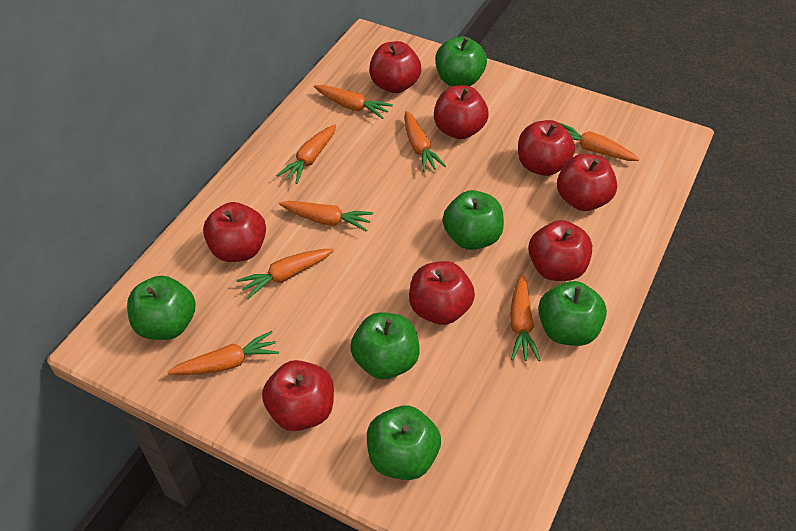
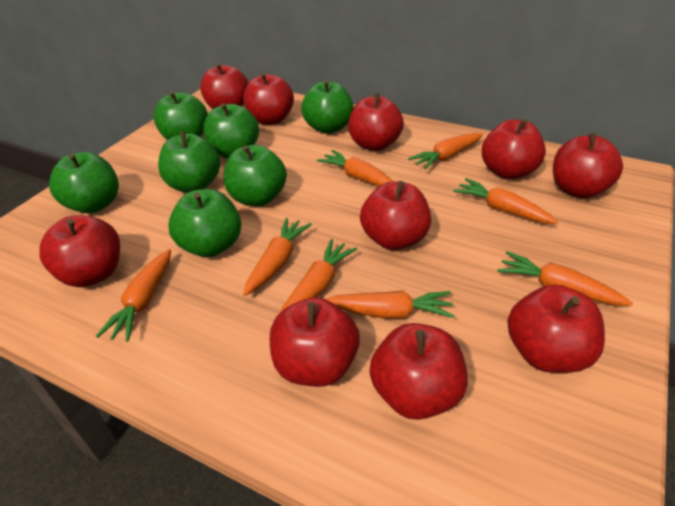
green apple: 6 -> 7
red apple: 8 -> 10

